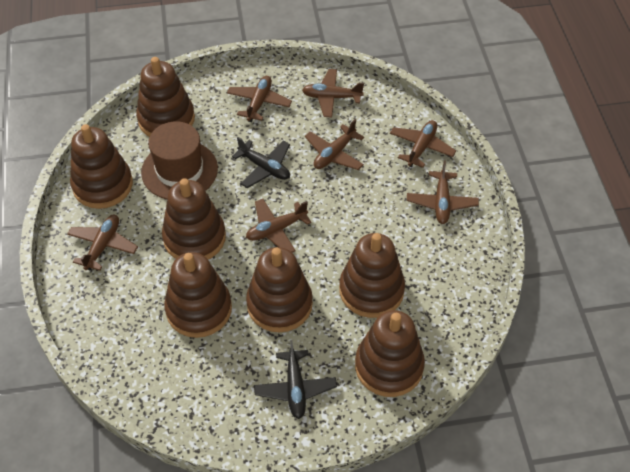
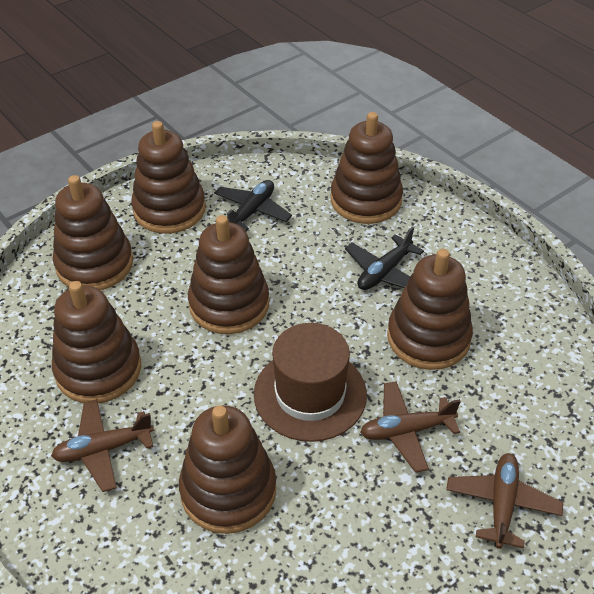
brown plane: 7 -> 3

